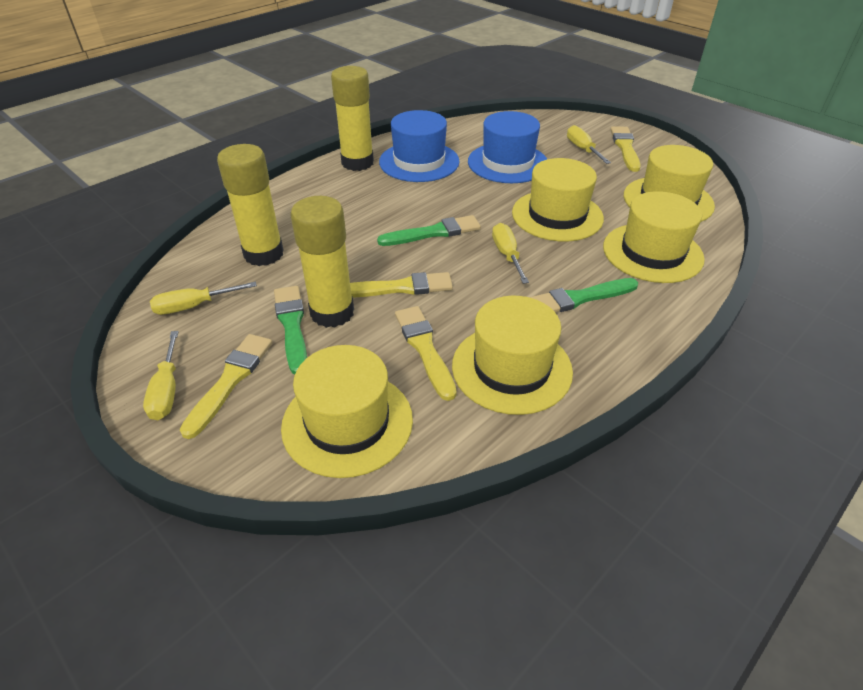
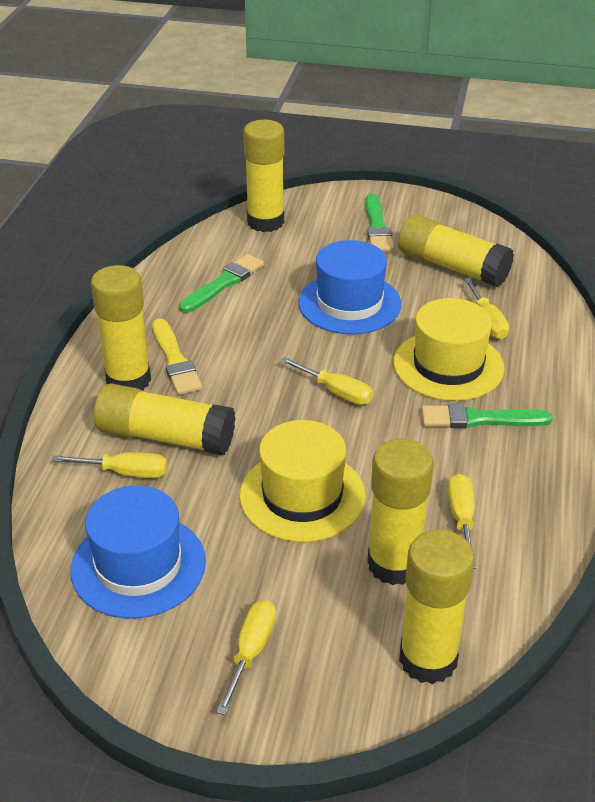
yellow brush: 4 -> 1
yellow glue stick: 3 -> 6
yellow hat: 5 -> 2
yellow screwdriver: 4 -> 5

